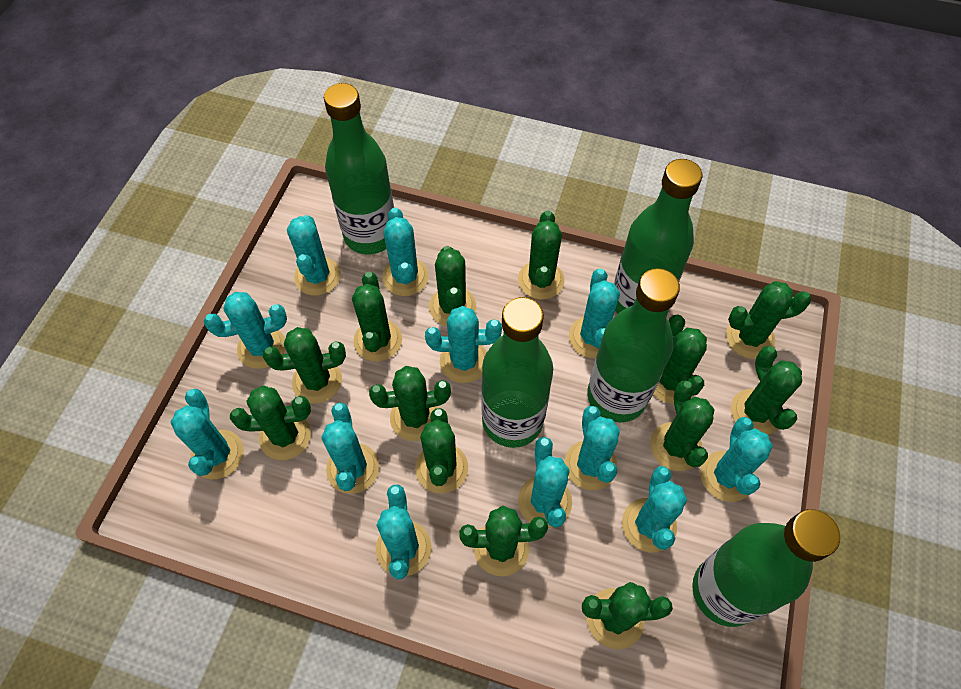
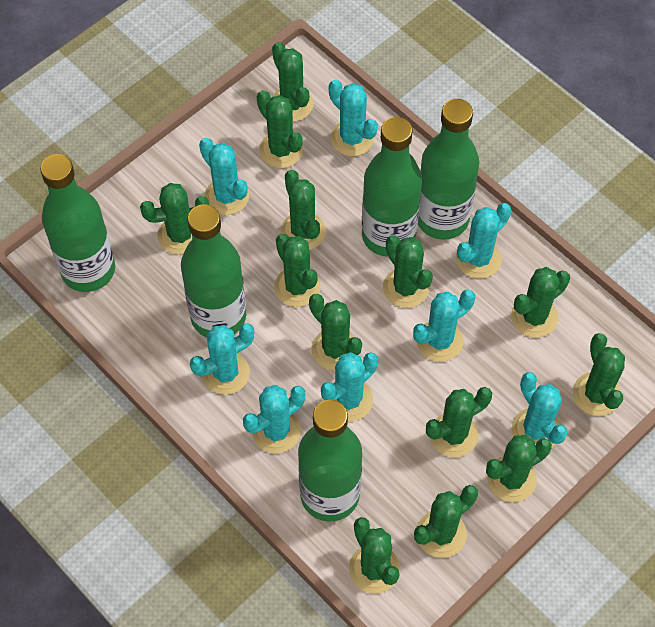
turquoise cactus: 12 -> 8

